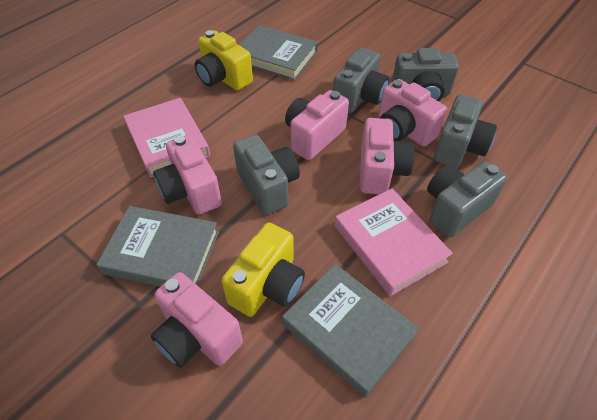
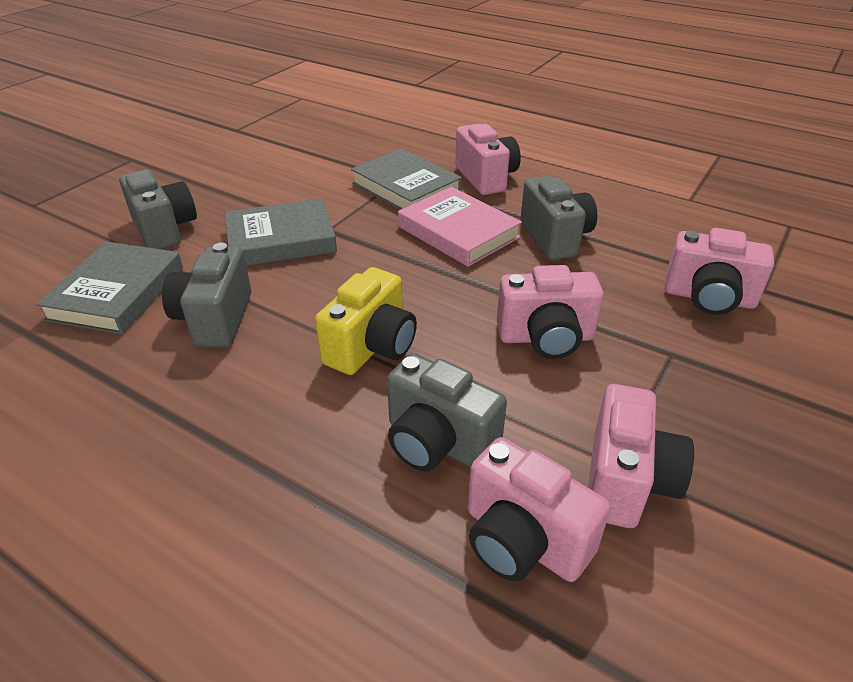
grey camera: 5 -> 4
pink book: 2 -> 1
yellow camera: 2 -> 1

